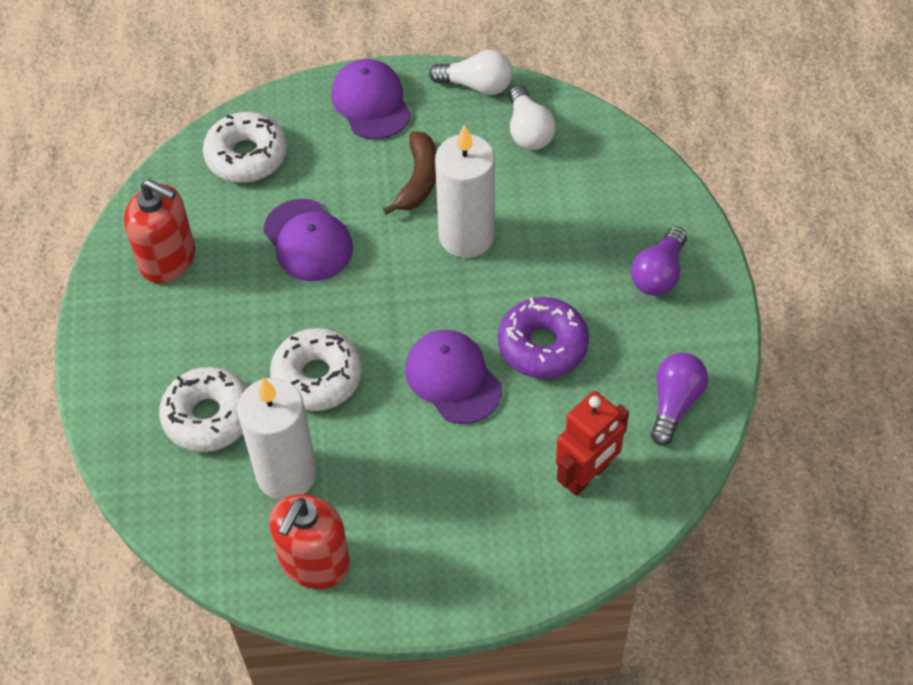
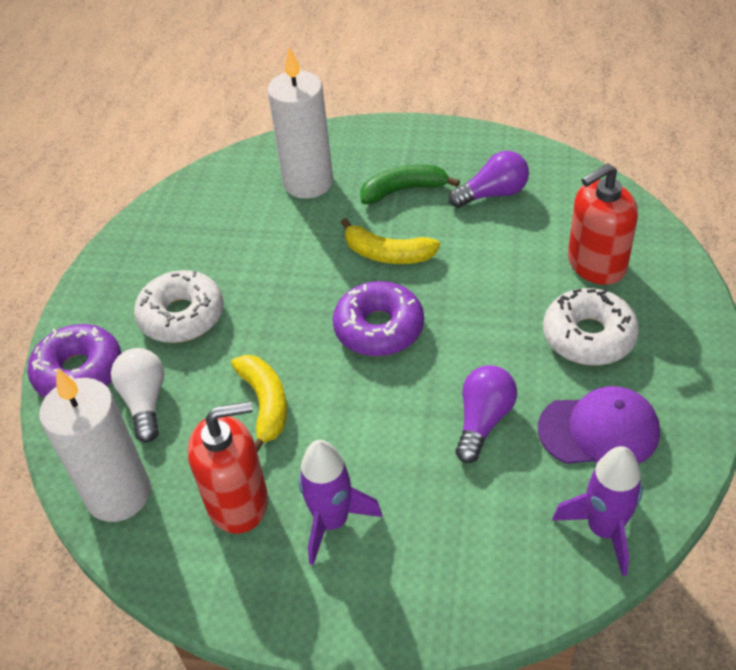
brown banana: 1 -> 0
green banana: 0 -> 1
purple cap: 3 -> 1
purple donut: 1 -> 2
purple rocket: 0 -> 2
red robot: 1 -> 0
white donut: 3 -> 2
white light bulb: 2 -> 1
yellow banana: 0 -> 2

